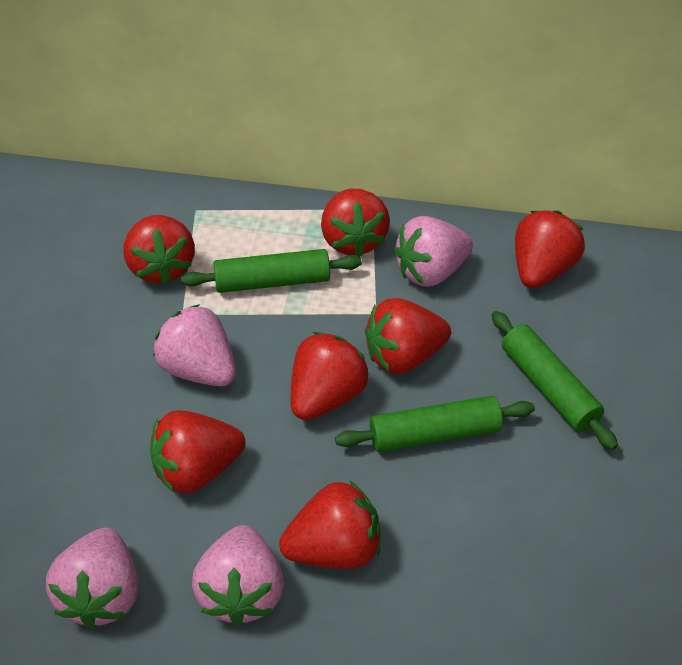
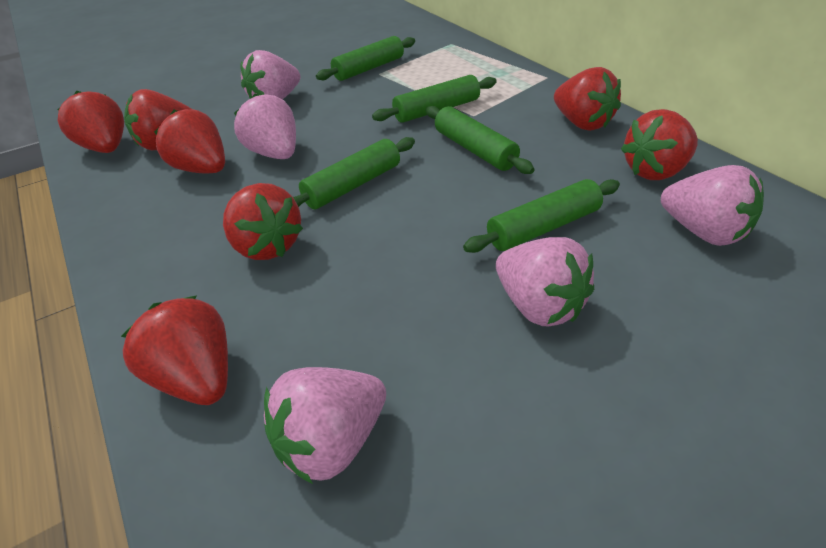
green rolling pin: 3 -> 5
pink strawberry: 4 -> 5

